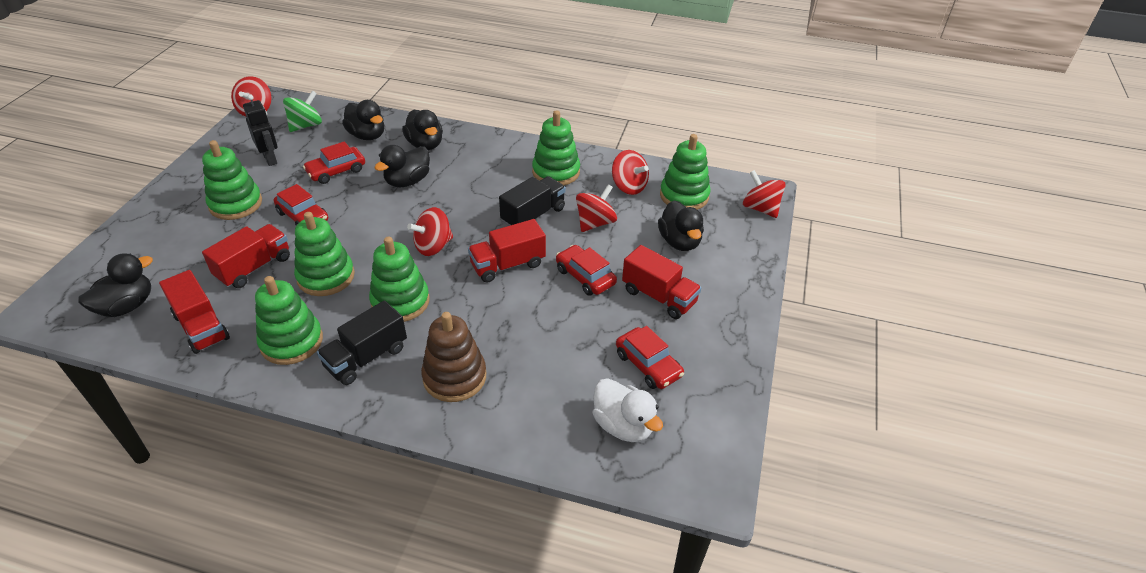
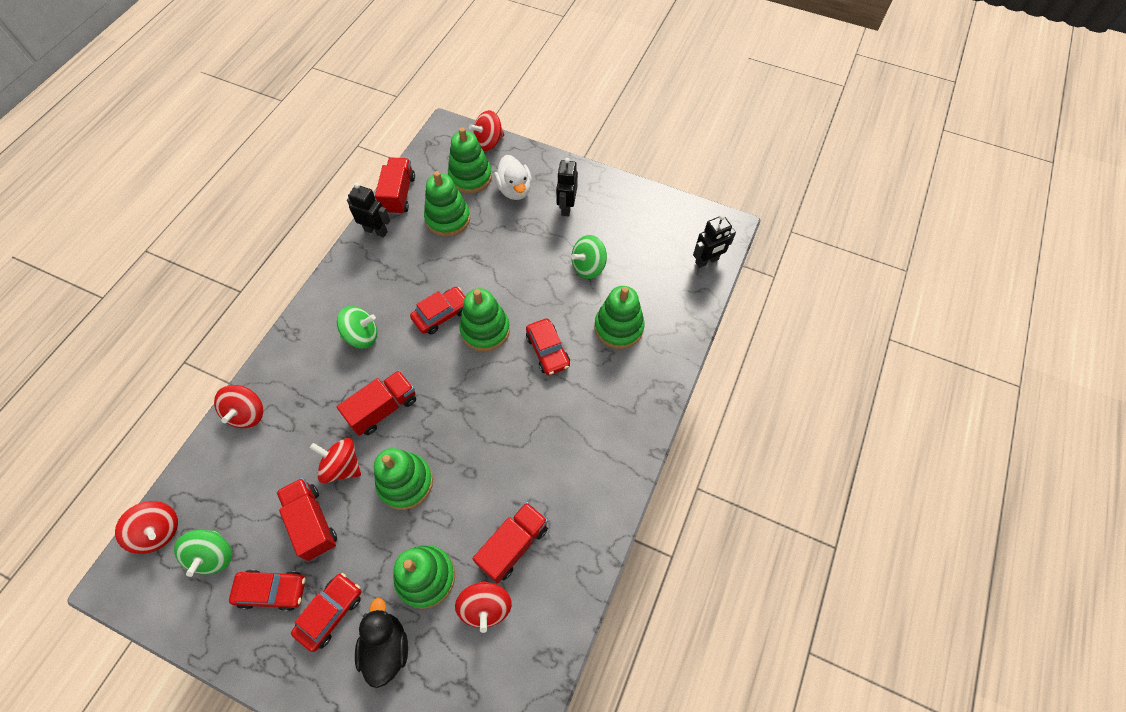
black duck: 5 -> 1
black robot: 1 -> 3
black truck: 2 -> 0
brown stacking toy: 1 -> 0
green spinning top: 1 -> 3

